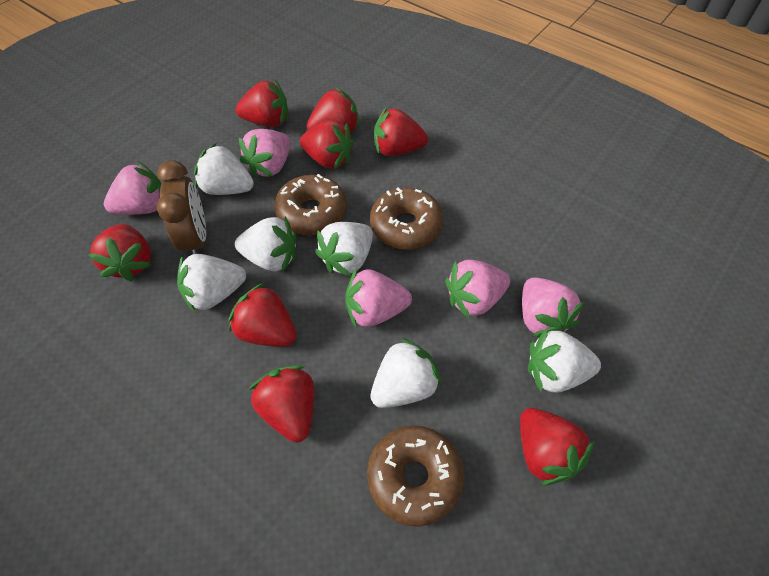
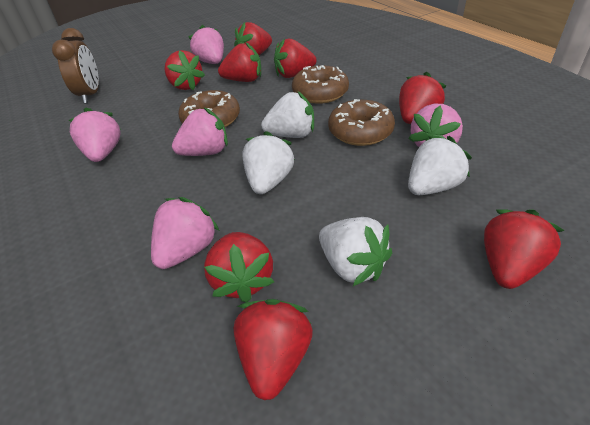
white strawberry: 6 -> 4

